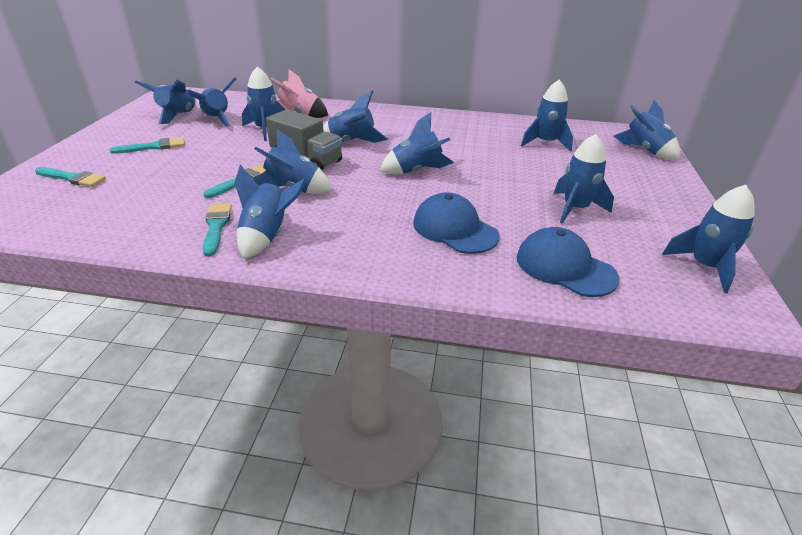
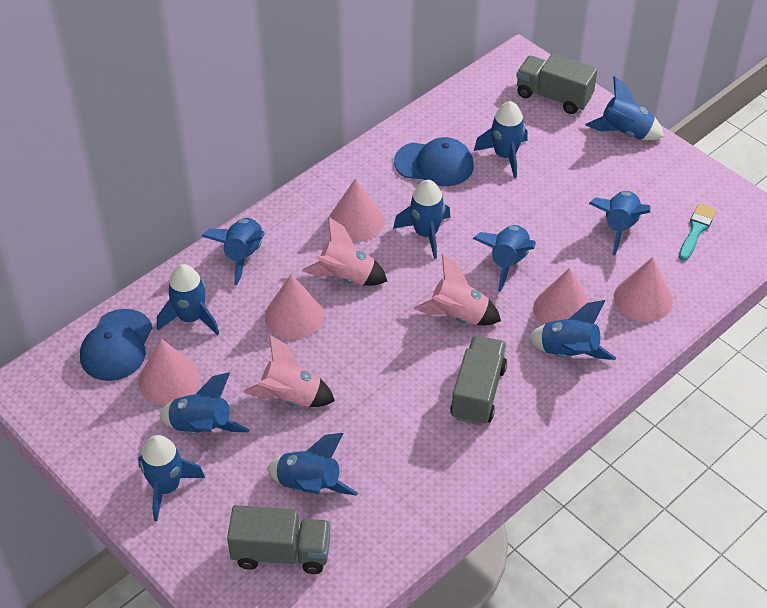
grey truck: 1 -> 3
pink cone: 0 -> 5
pink rocket: 1 -> 3
turquoise brush: 4 -> 1

